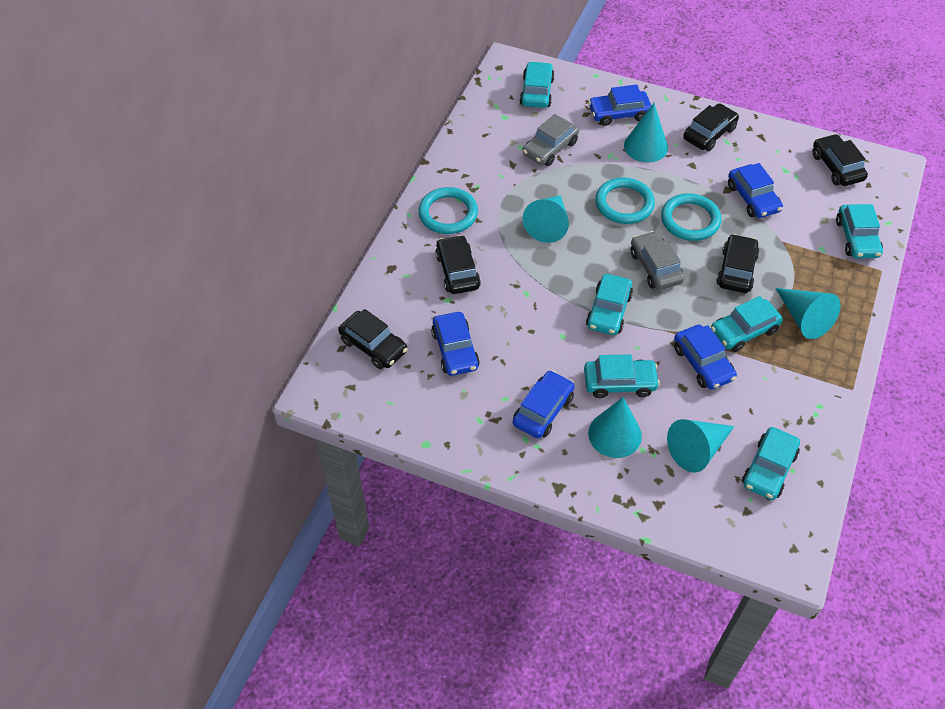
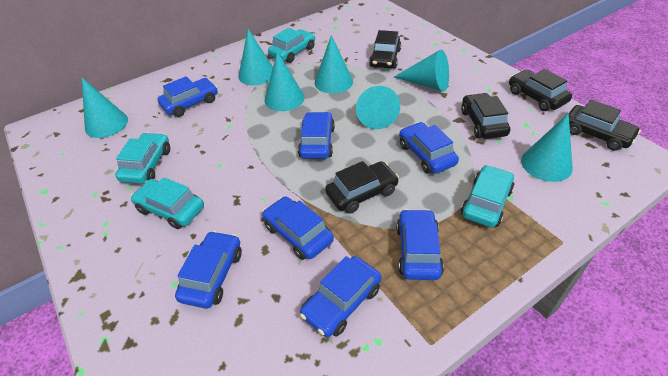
blue car: 5 -> 7
grey car: 2 -> 0
turquoise car: 6 -> 4
turquoise cone: 5 -> 7
turquoise ring: 3 -> 0

